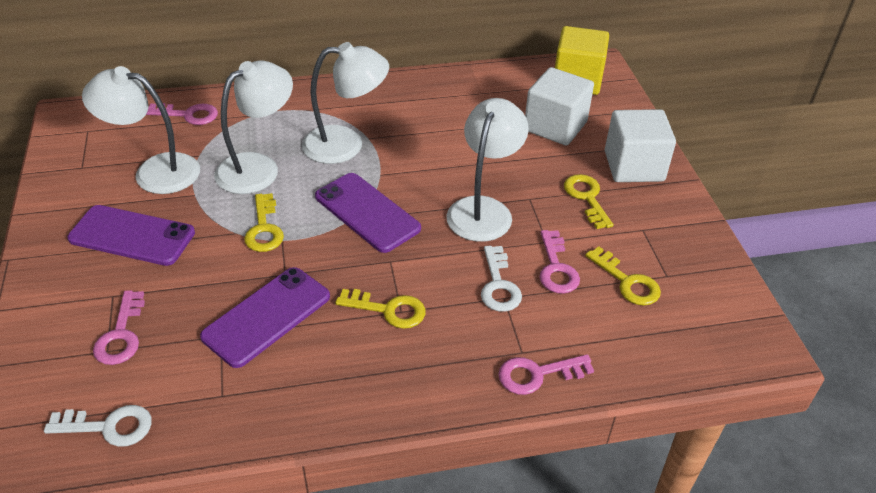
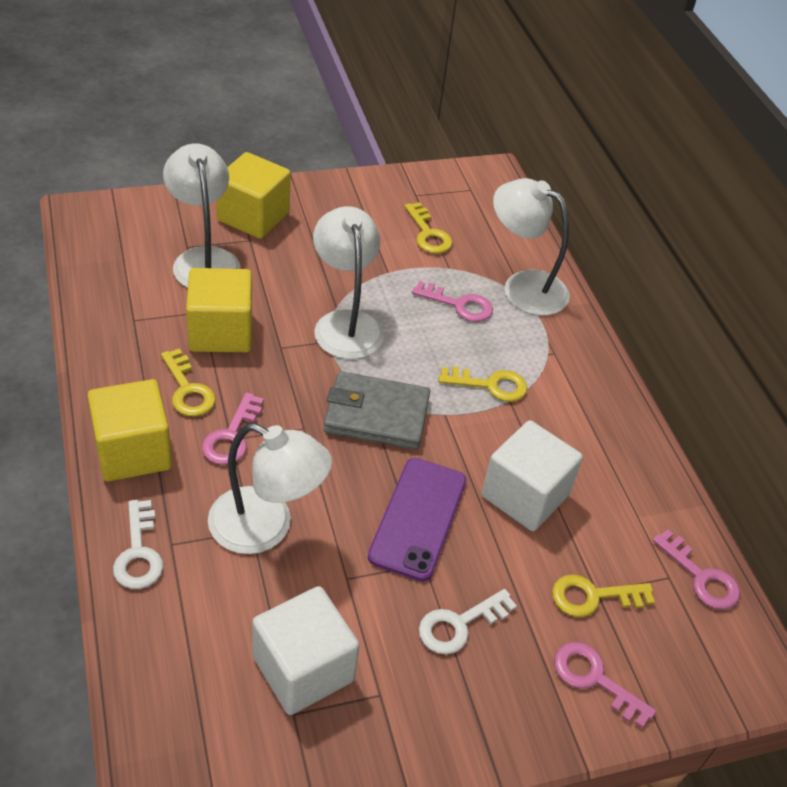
grey wallet: 0 -> 1
purple phone: 3 -> 1
yellow cube: 1 -> 3

